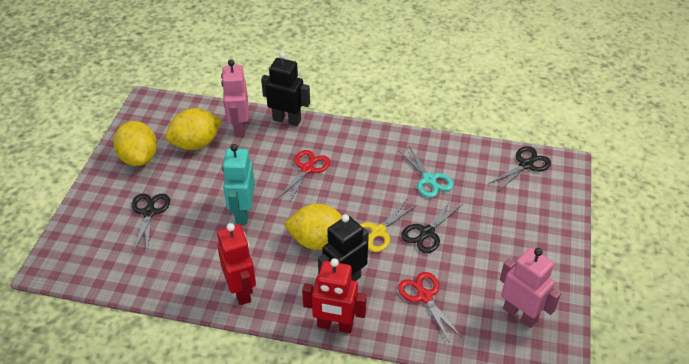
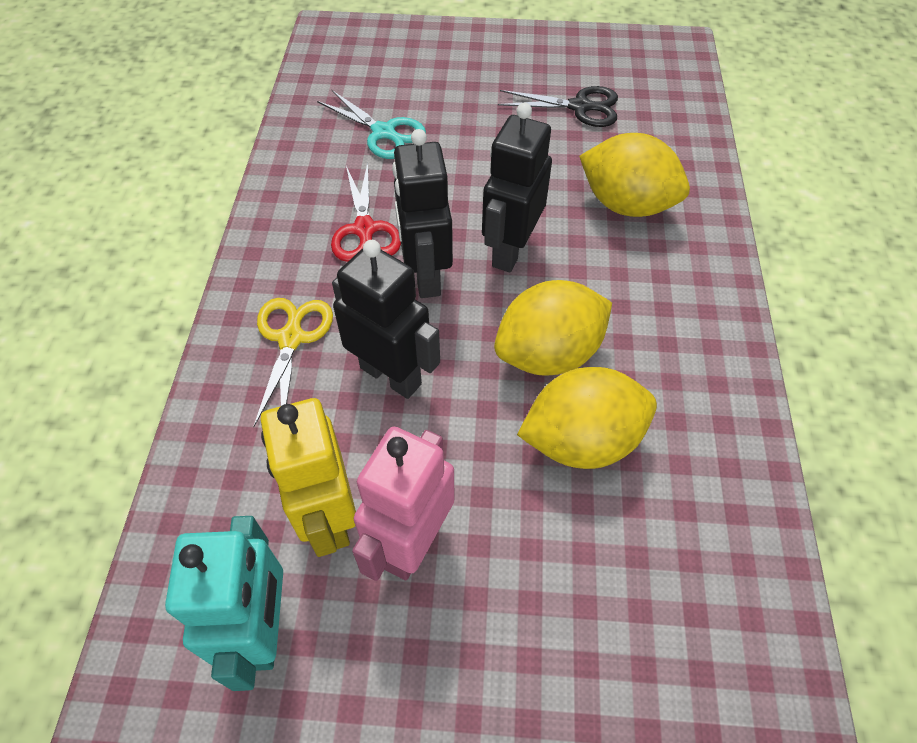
black robot: 2 -> 3
black scissors: 3 -> 1
pink robot: 2 -> 1
red robot: 2 -> 0
red scissors: 2 -> 1
yellow robot: 0 -> 1

